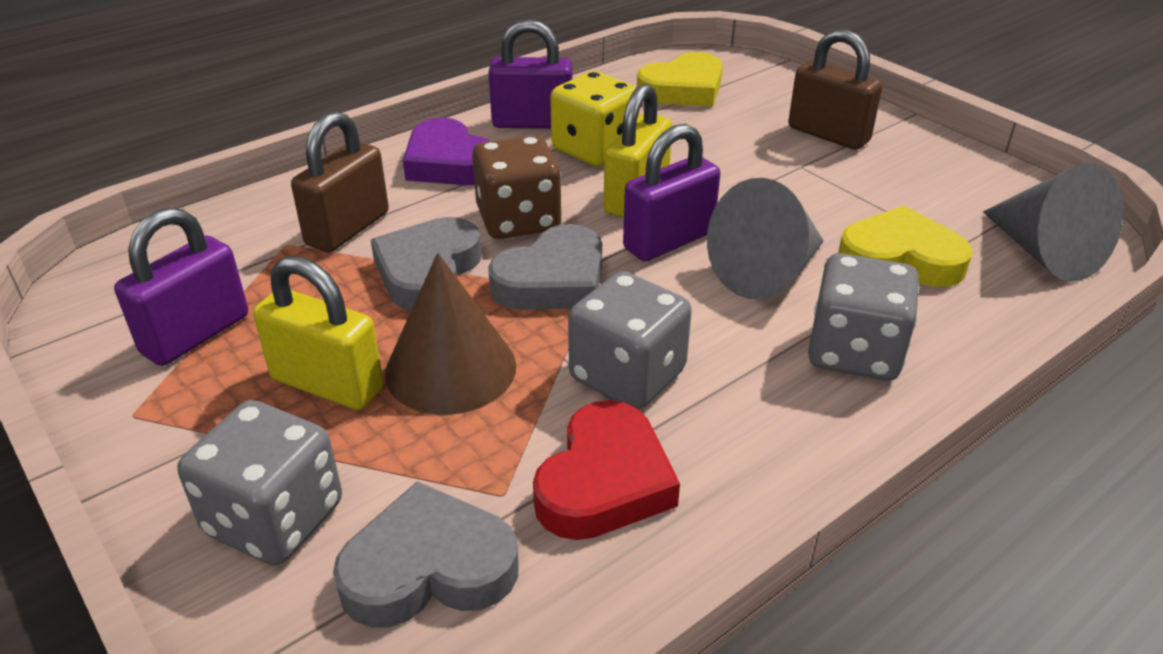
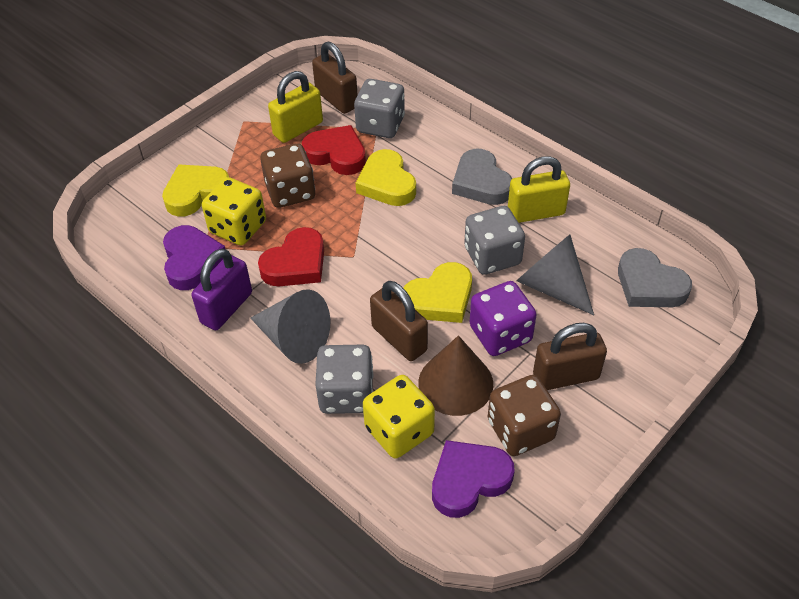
brown dice: 1 -> 2
brown padlock: 2 -> 3
grey heart: 3 -> 2
purple dice: 0 -> 1
purple heart: 1 -> 2
purple padlock: 3 -> 1
red heart: 1 -> 2
yellow dice: 1 -> 2
yellow heart: 2 -> 3

